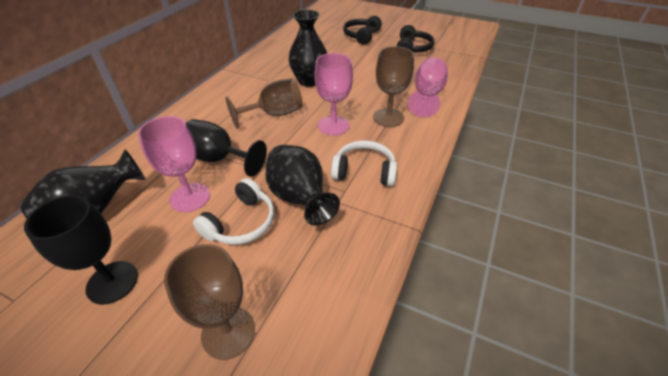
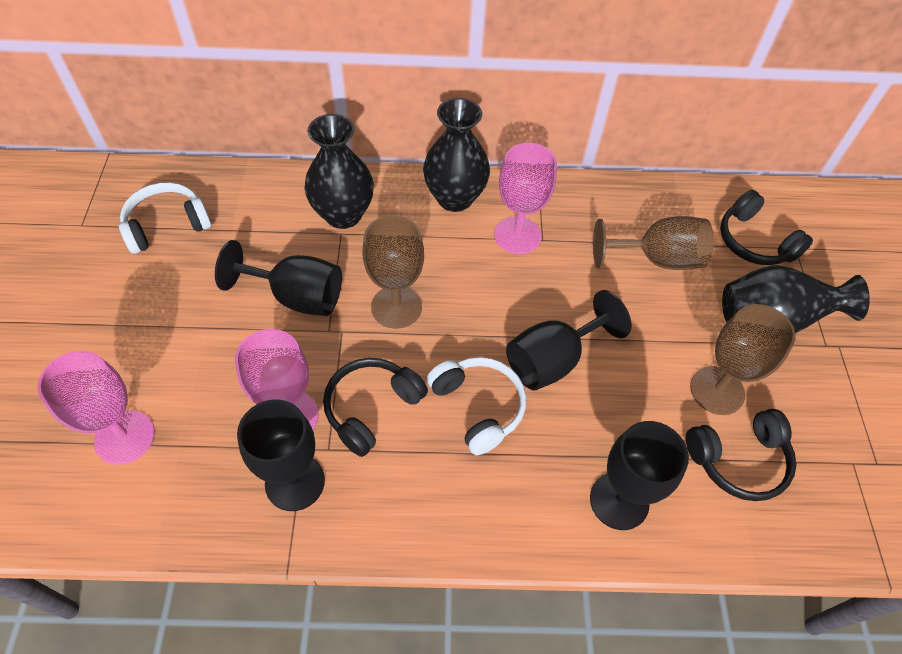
black goblet: 2 -> 4
black headphones: 2 -> 3

